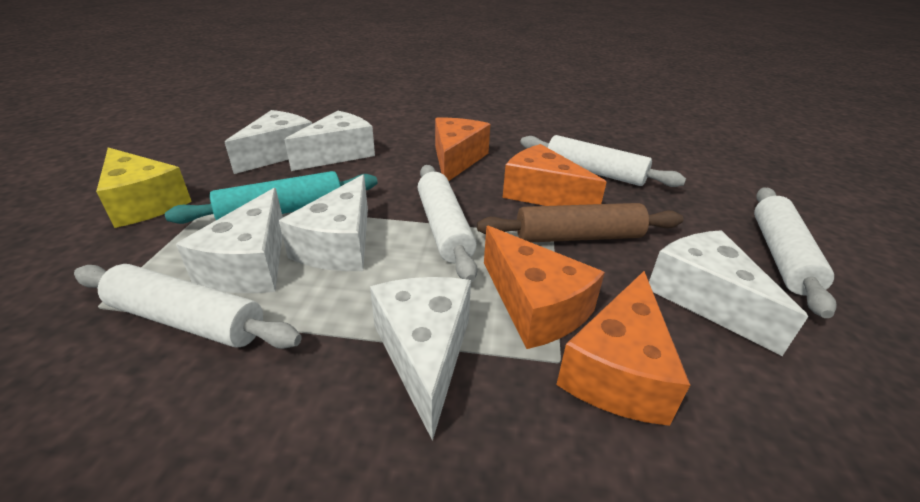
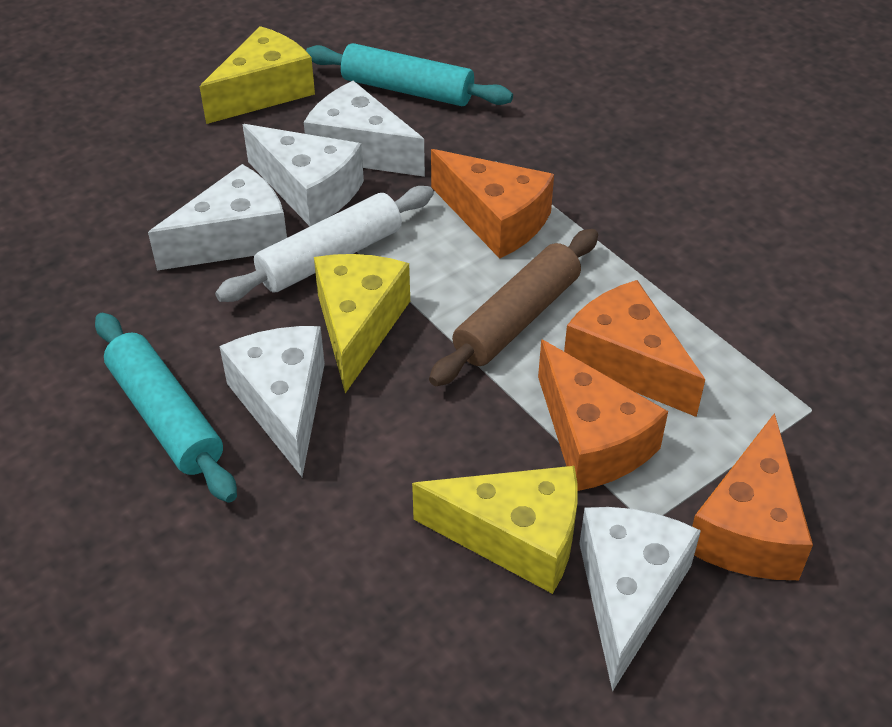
turquoise rolling pin: 1 -> 2
white cheese: 6 -> 5
white rolling pin: 4 -> 1
yellow cheese: 1 -> 3

